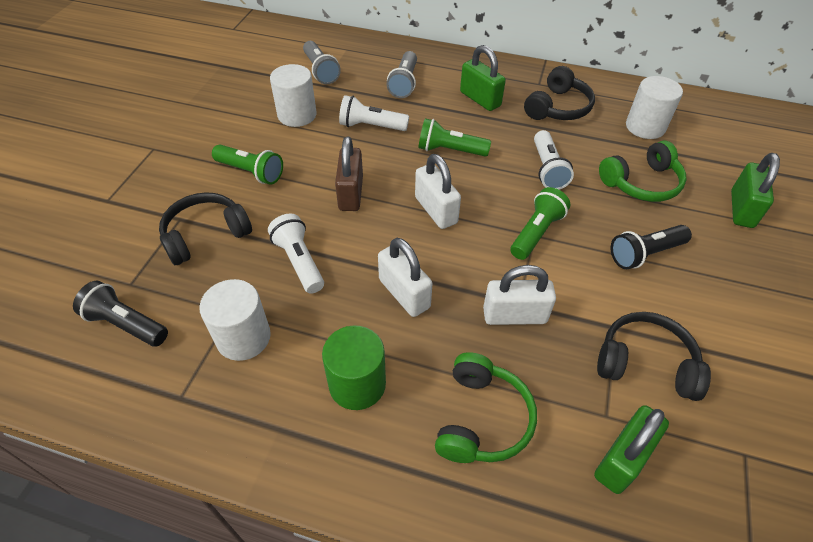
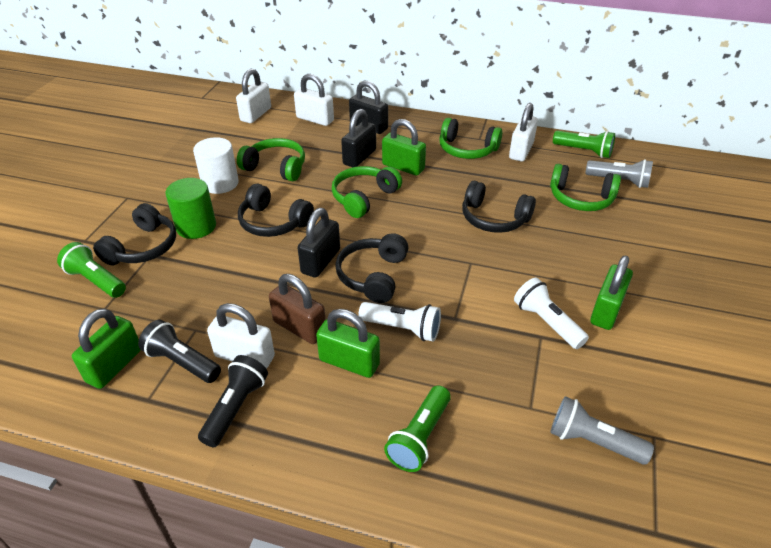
black headphones: 3 -> 4
black padlock: 0 -> 3
green headphones: 2 -> 4
green padlock: 3 -> 4
white cylinder: 3 -> 1
white flashlight: 3 -> 2
white padlock: 3 -> 4

